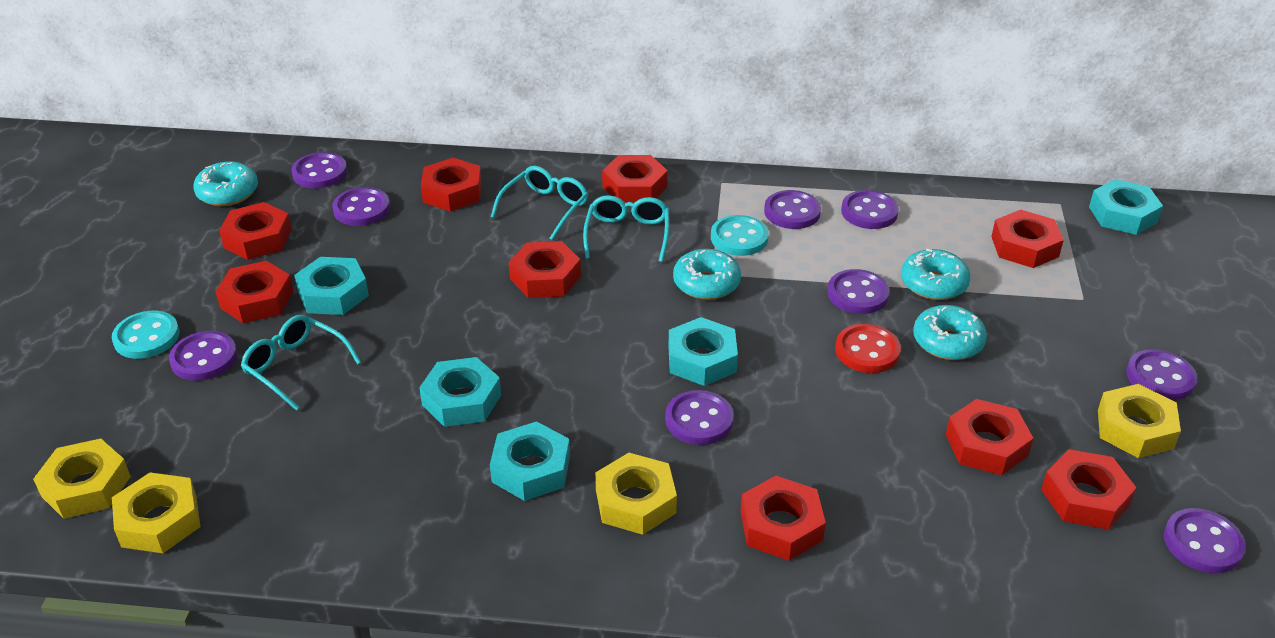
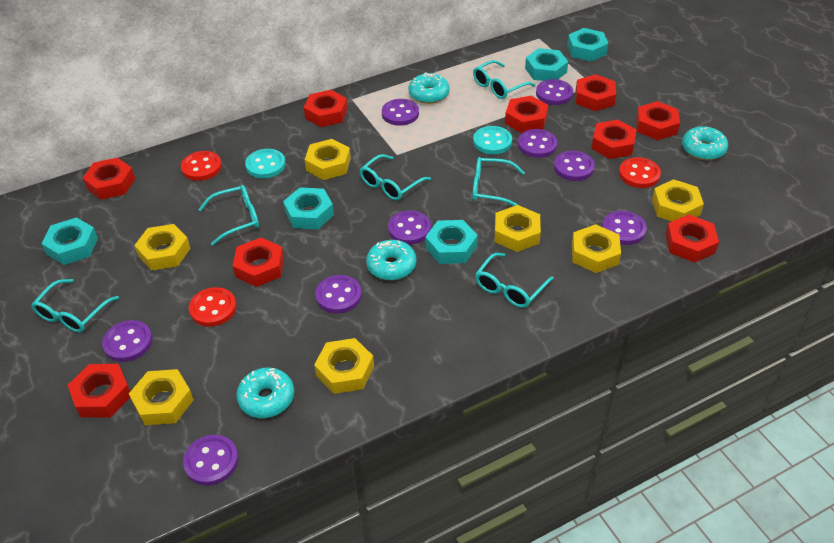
red button: 1 -> 3
turquoise glasses: 3 -> 6
yellow nut: 4 -> 7

